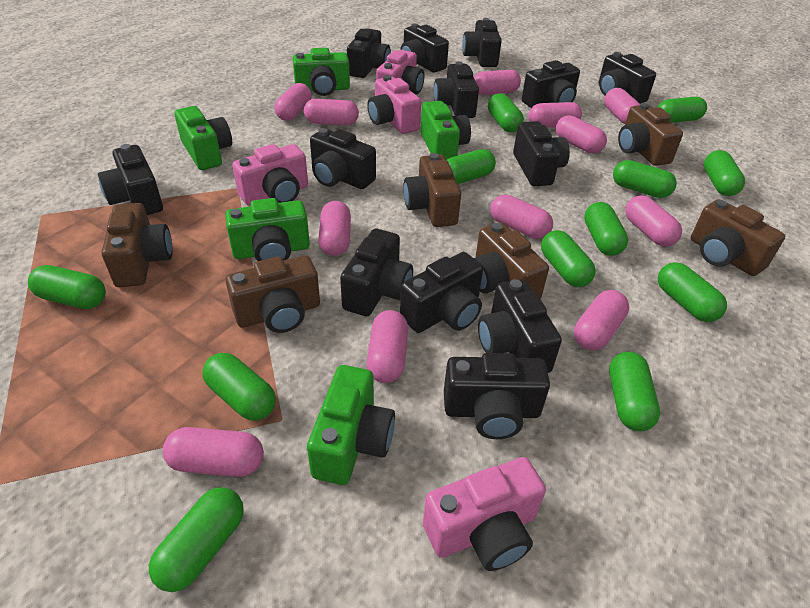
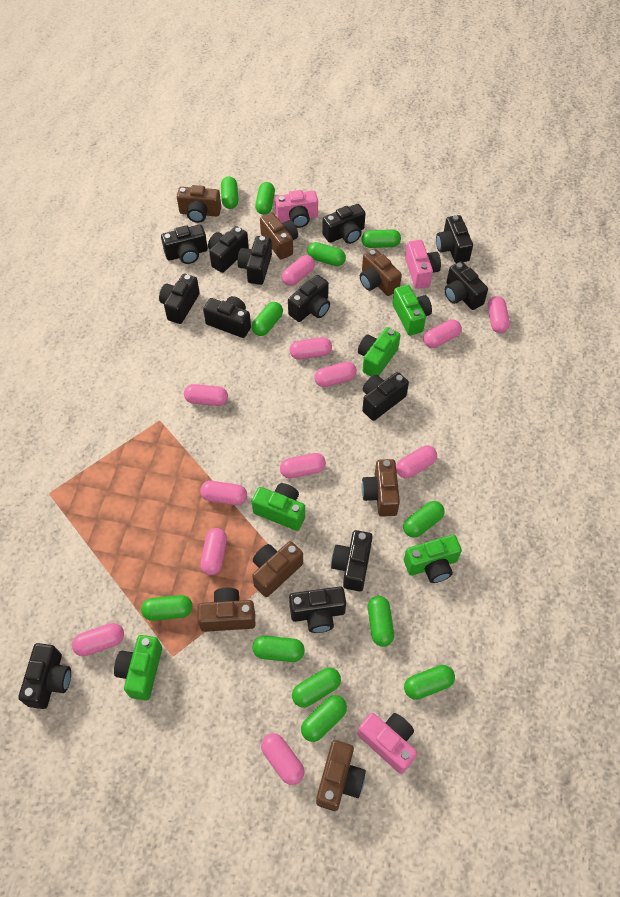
brown camera: 6 -> 7
pink camera: 4 -> 3

